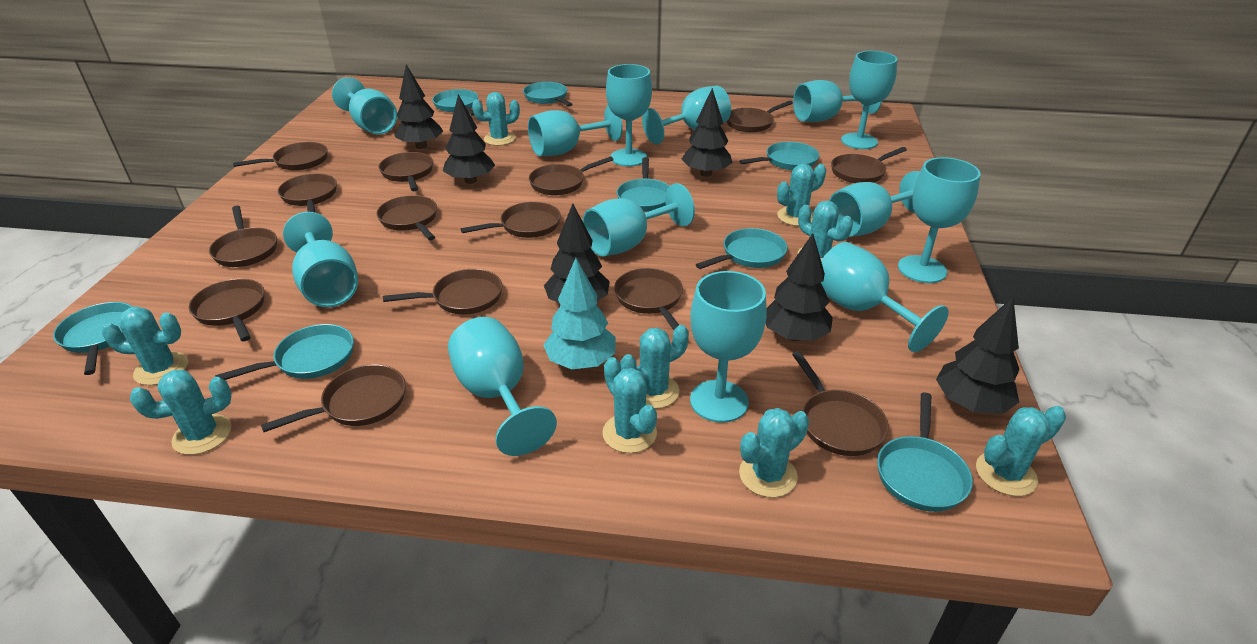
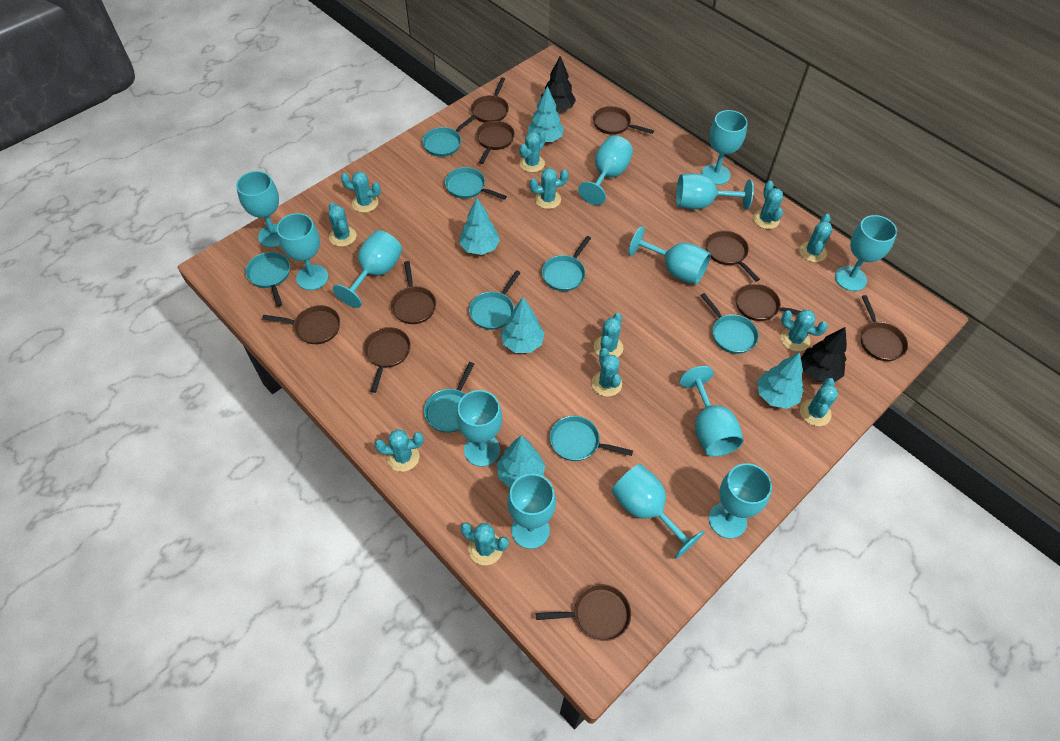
black tree: 6 -> 2
brown pan: 14 -> 10
turquoise cactus: 9 -> 12
turquoise tree: 1 -> 5

